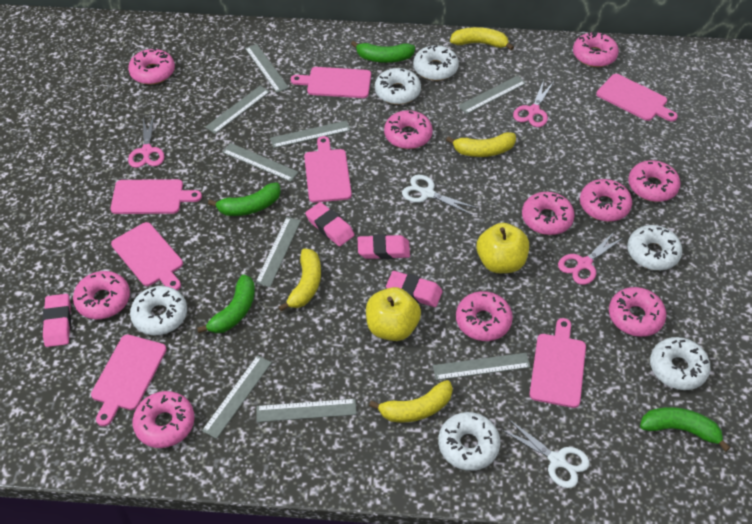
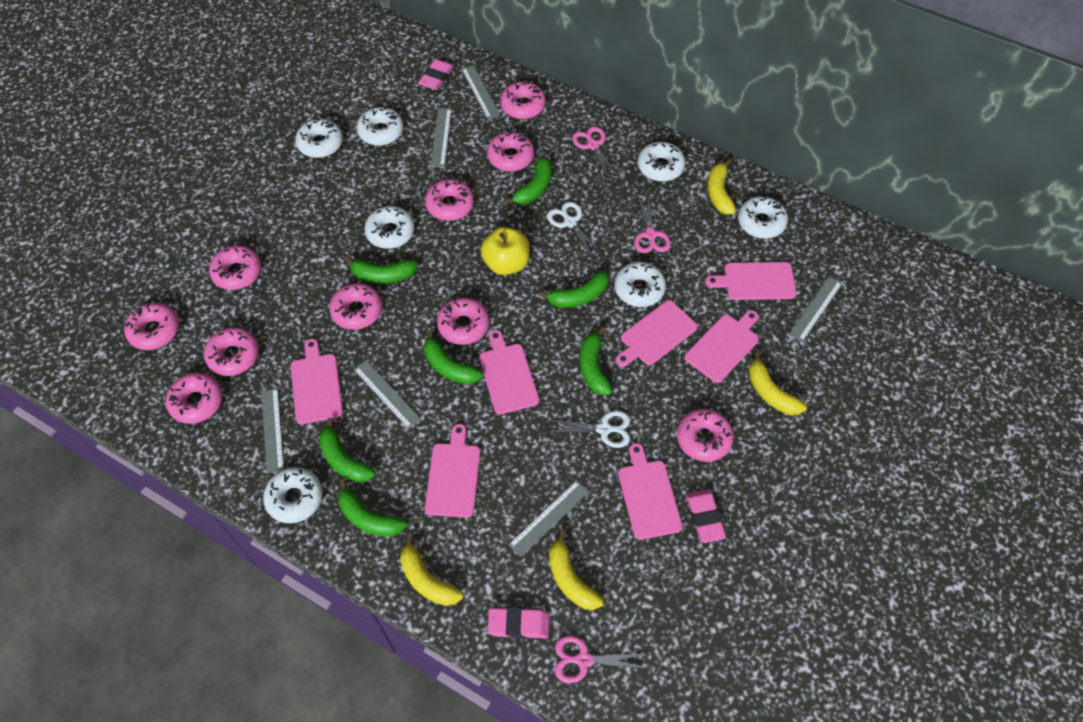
green banana: 4 -> 7
grey ruler: 9 -> 6
pink eraser: 4 -> 3
white donut: 6 -> 7
yellow apple: 2 -> 1

